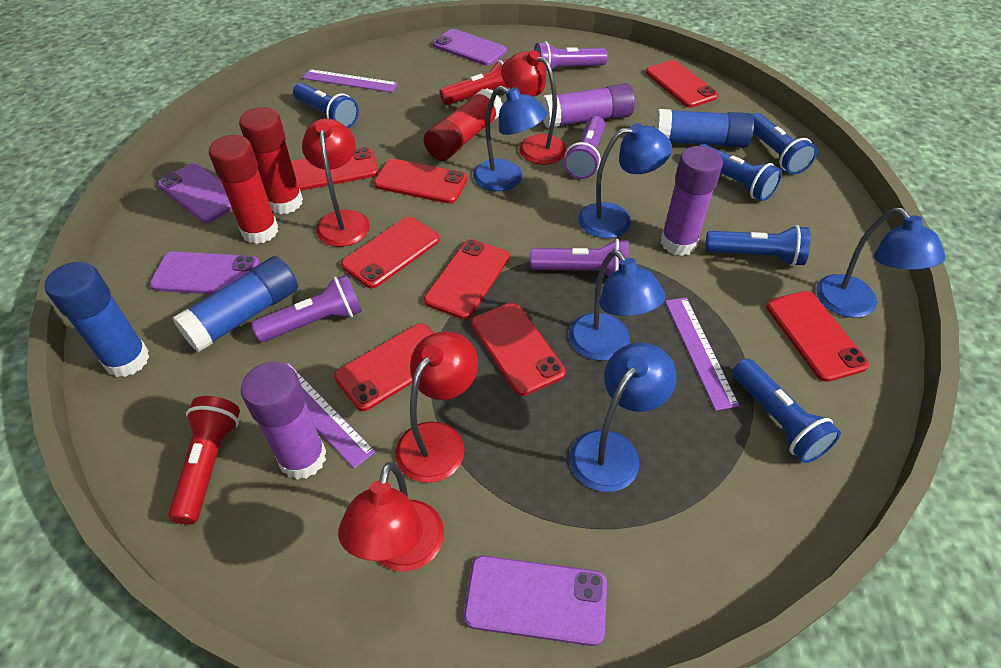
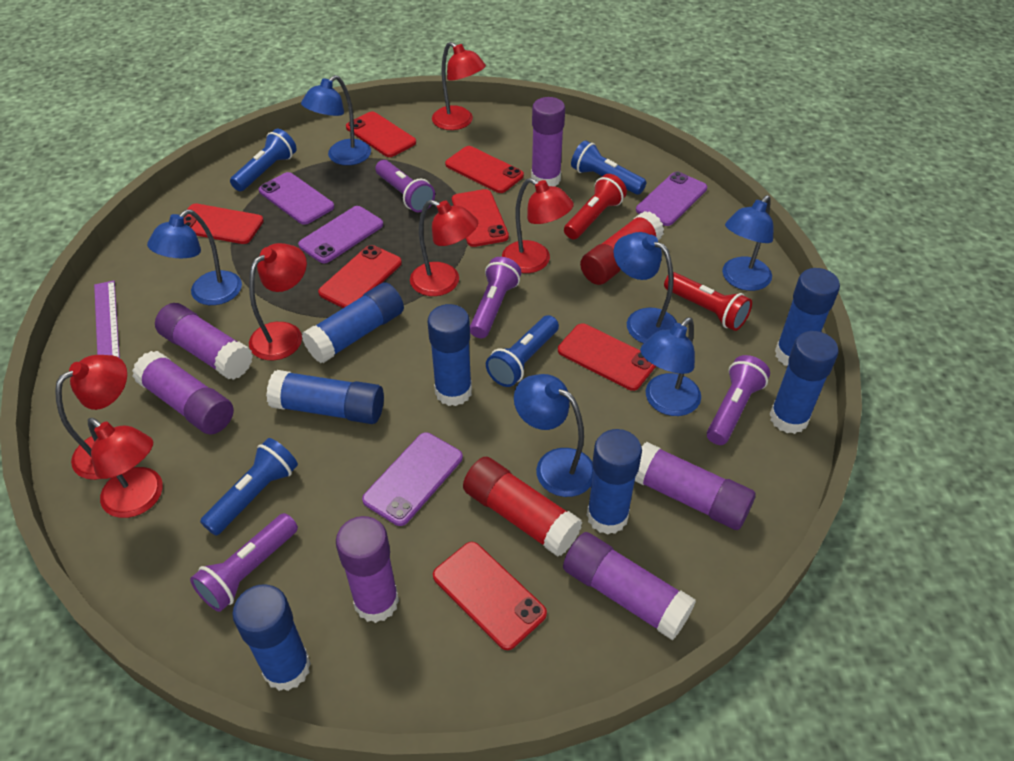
blue flashlight: 5 -> 4
blue glue stick: 3 -> 7
blue lamp: 5 -> 6
purple glue stick: 3 -> 6
purple ruler: 3 -> 1
red glue stick: 3 -> 2
red lamp: 4 -> 6
red phone: 8 -> 7

